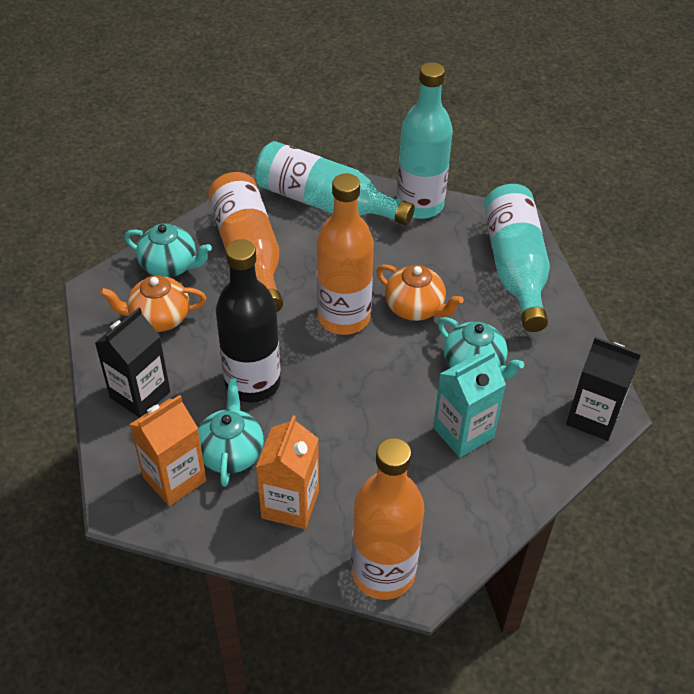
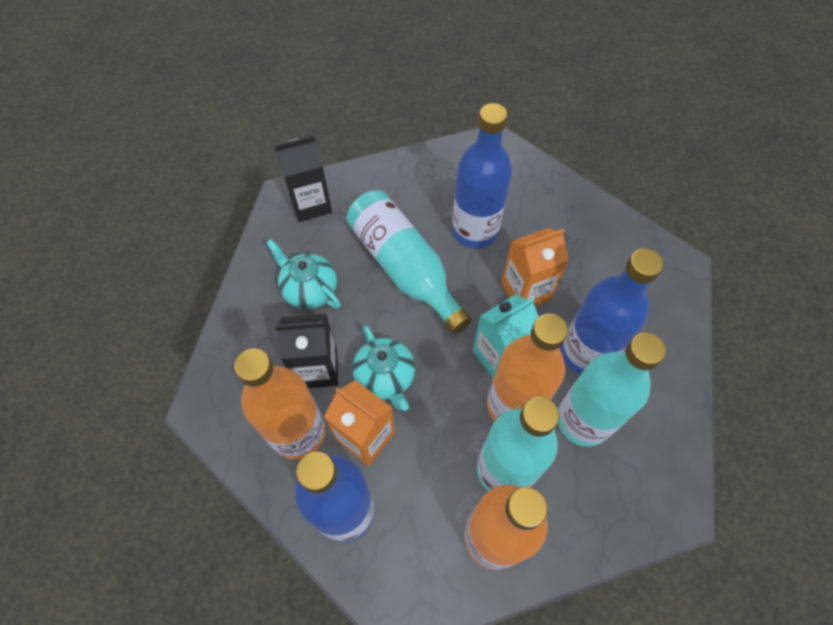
black bottle: 1 -> 0
blue bottle: 0 -> 3
orange teapot: 2 -> 0
turquoise teapot: 3 -> 2

